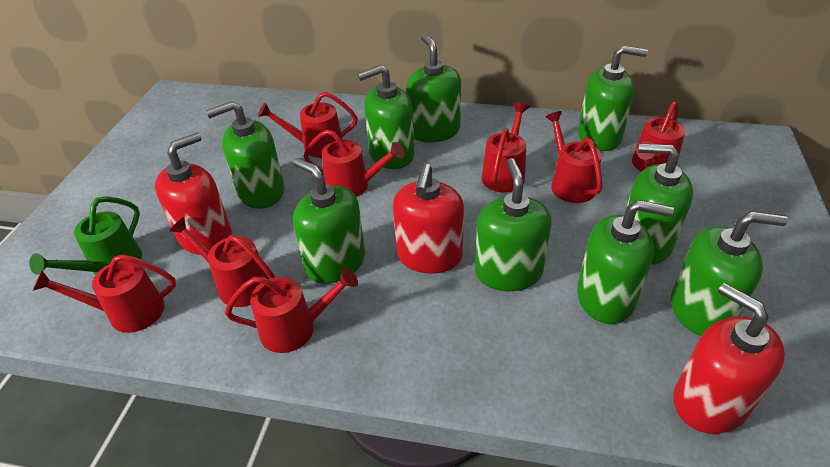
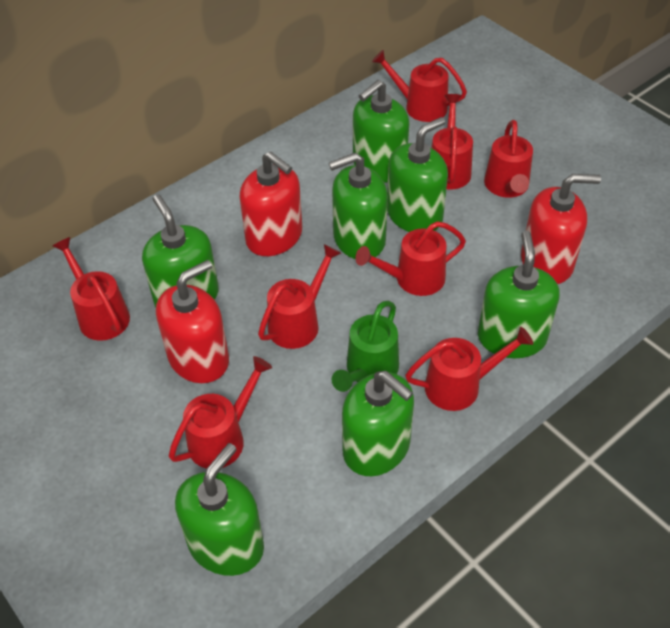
green soap dispenser: 9 -> 7

